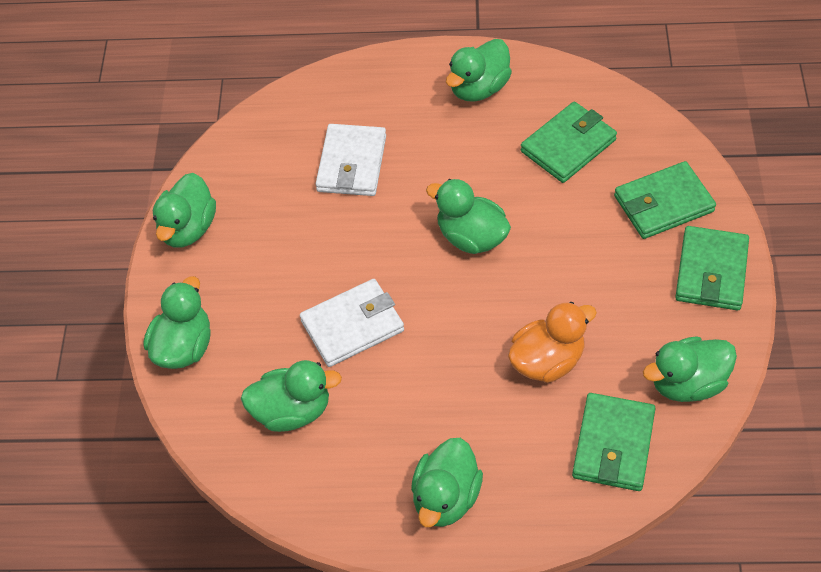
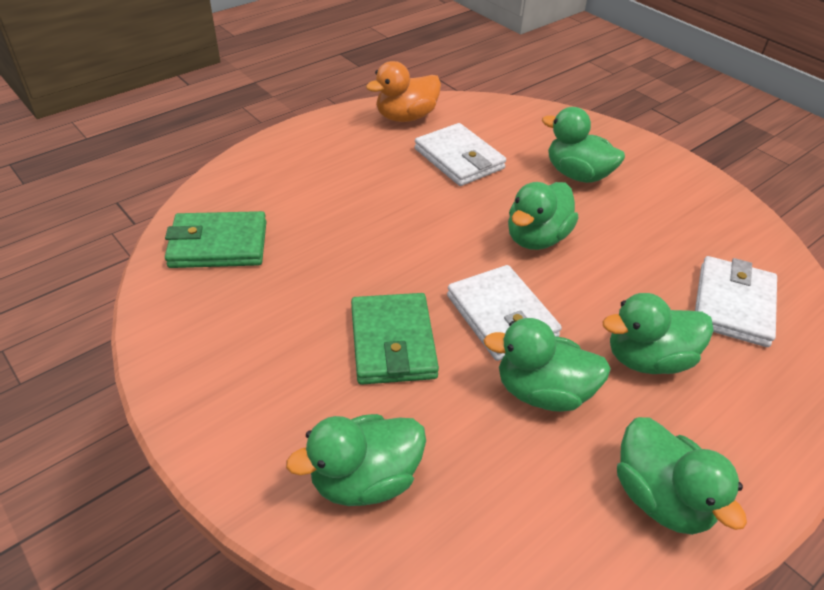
green duck: 7 -> 6
green wallet: 4 -> 2
white wallet: 2 -> 3

